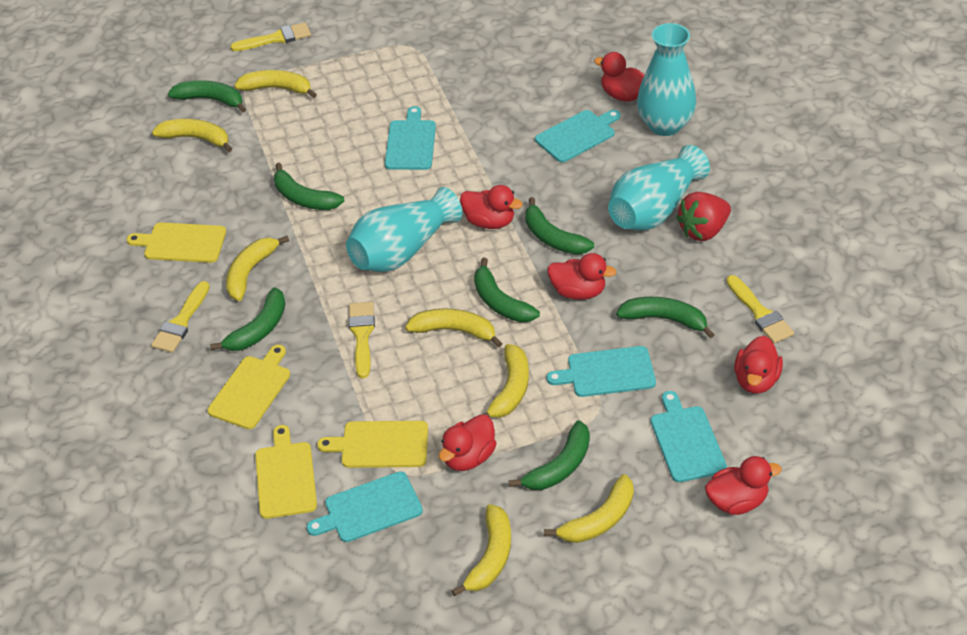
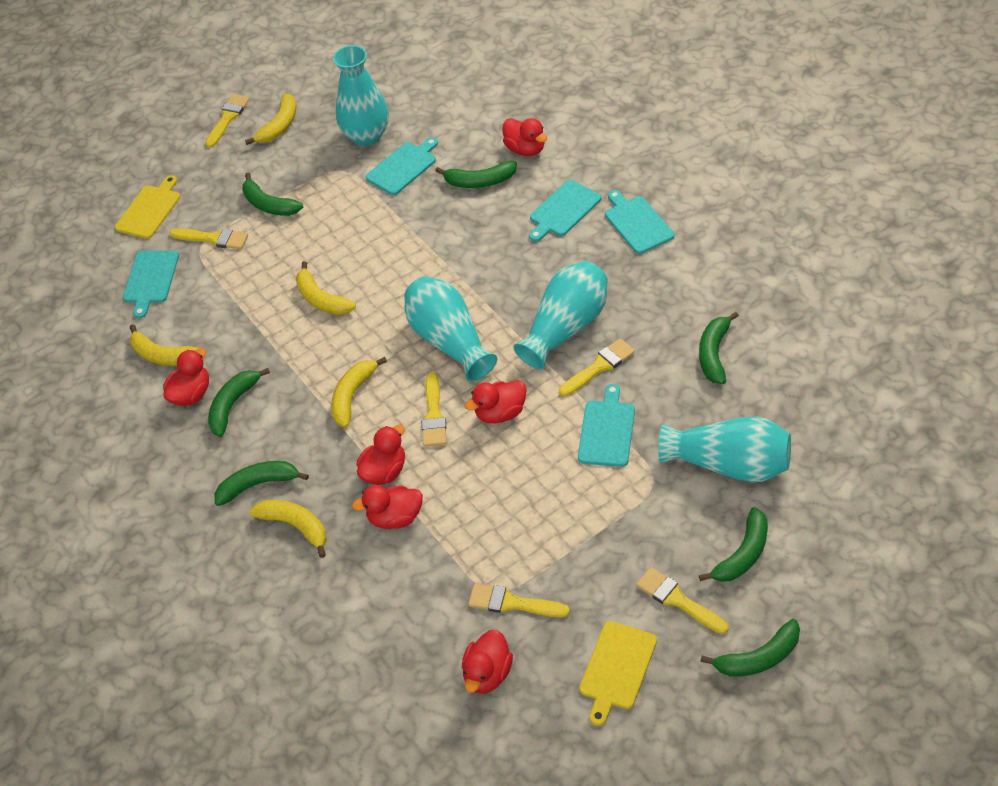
red strawberry: 1 -> 0
turquoise vase: 3 -> 4
yellow banana: 7 -> 5
yellow brush: 4 -> 6
yellow cutting board: 4 -> 2

